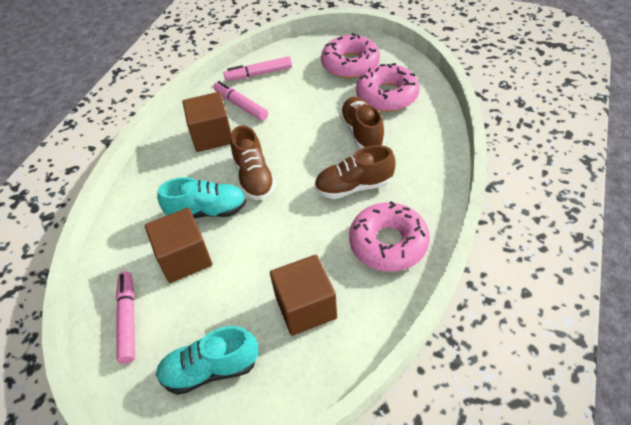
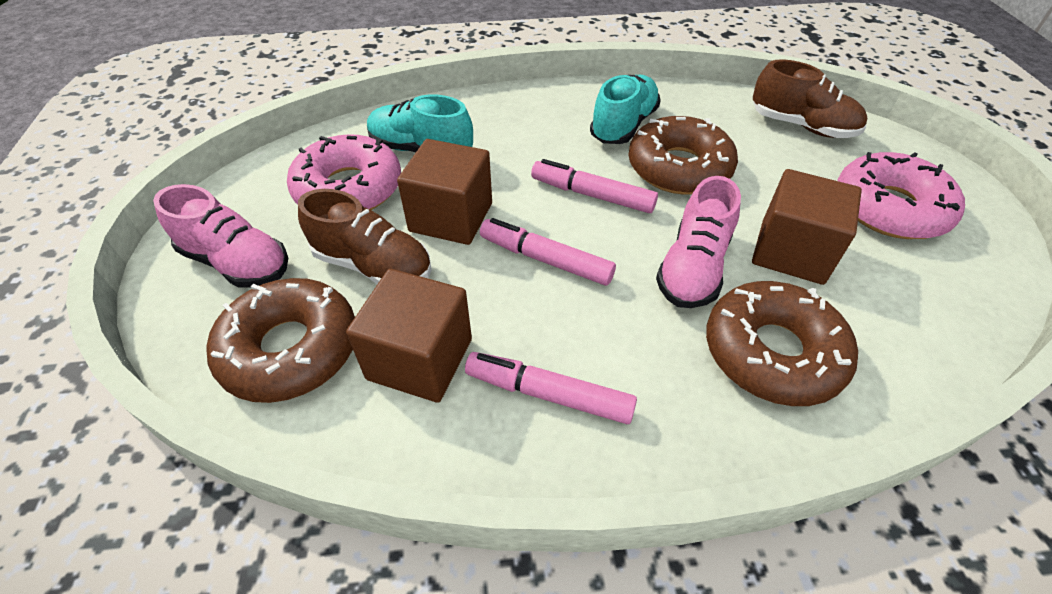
brown donut: 0 -> 3
brown shoe: 3 -> 2
pink donut: 3 -> 2
pink shoe: 0 -> 2

